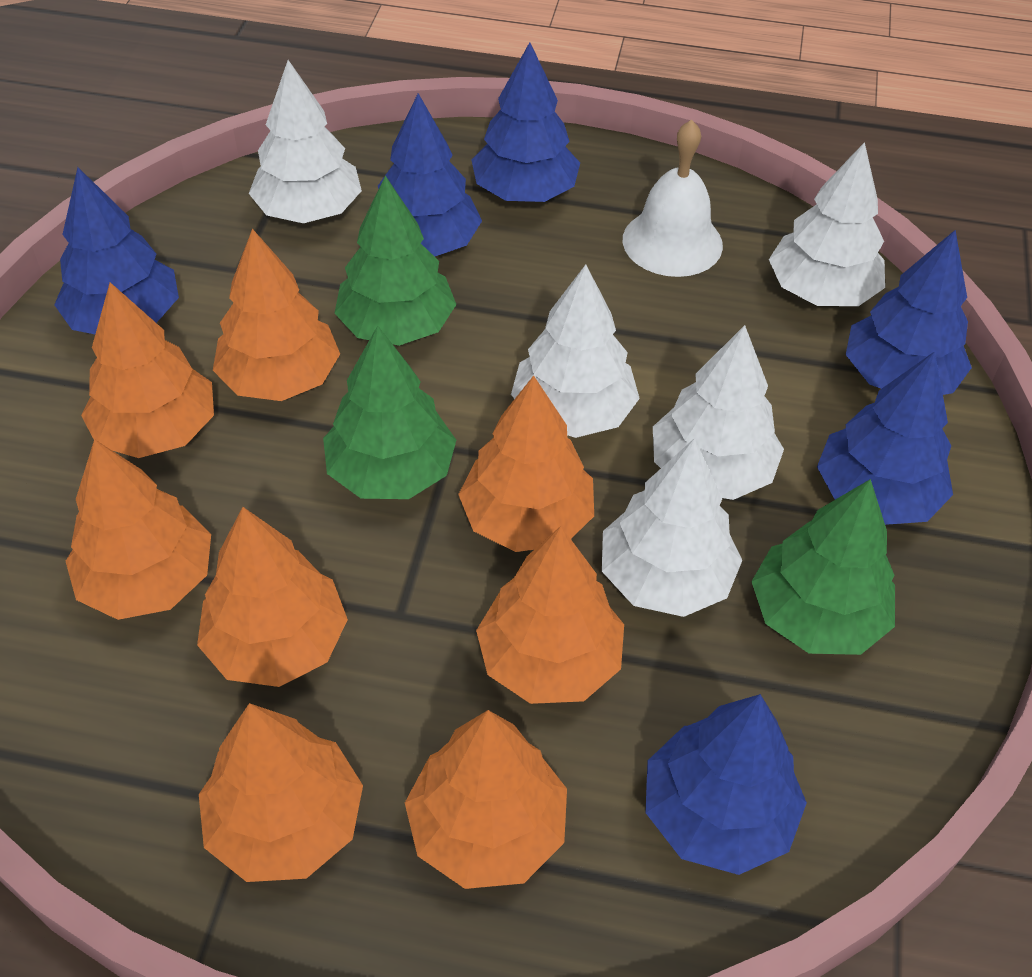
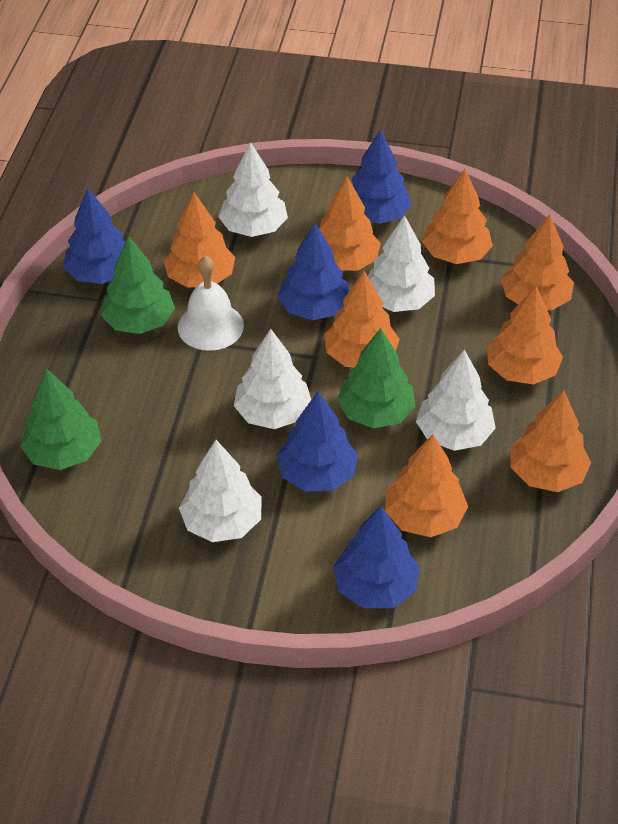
blue tree: 6 -> 5

